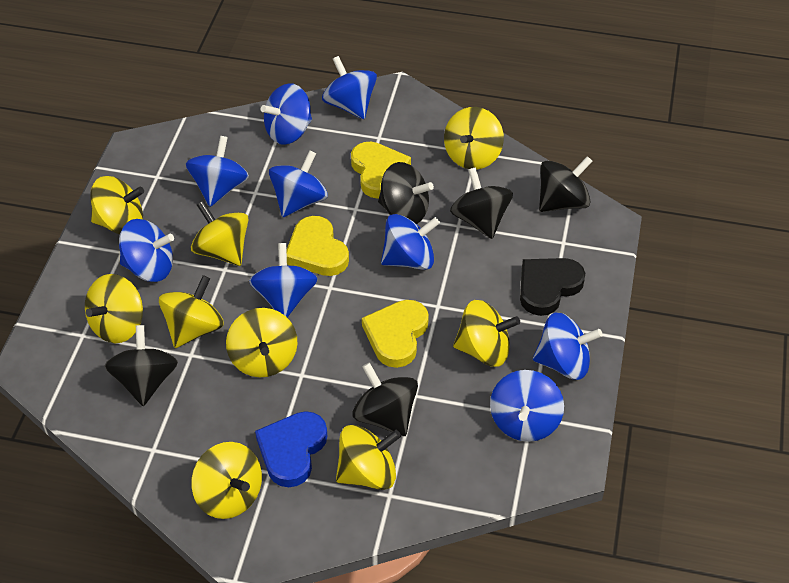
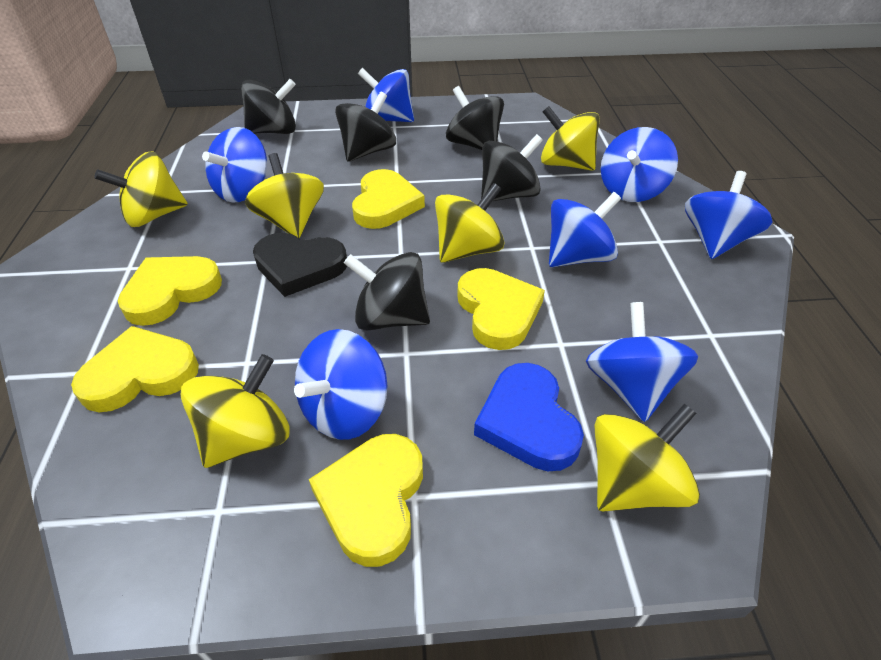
blue spinning top: 9 -> 7
yellow heart: 3 -> 5
yellow spinning top: 9 -> 6

